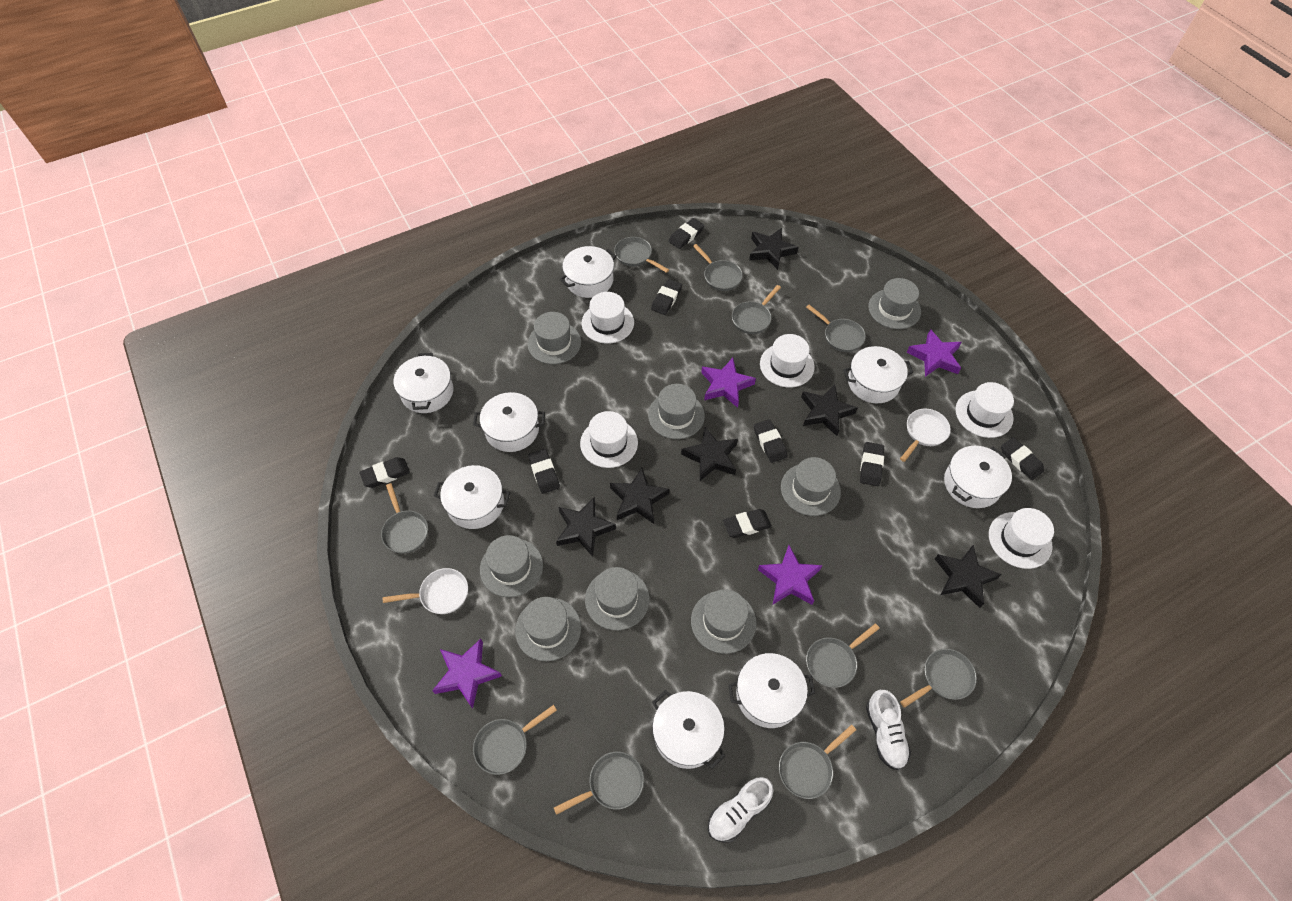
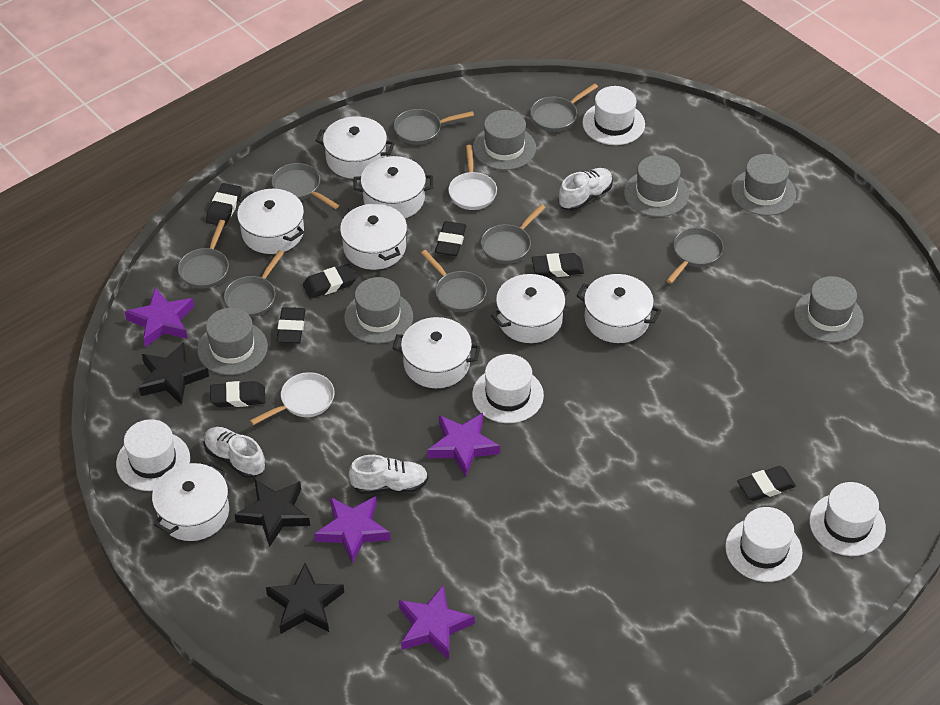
black eraser: 8 -> 7
black star: 6 -> 3
grey hat: 8 -> 6
grey pan: 10 -> 8
white shoe: 2 -> 3

